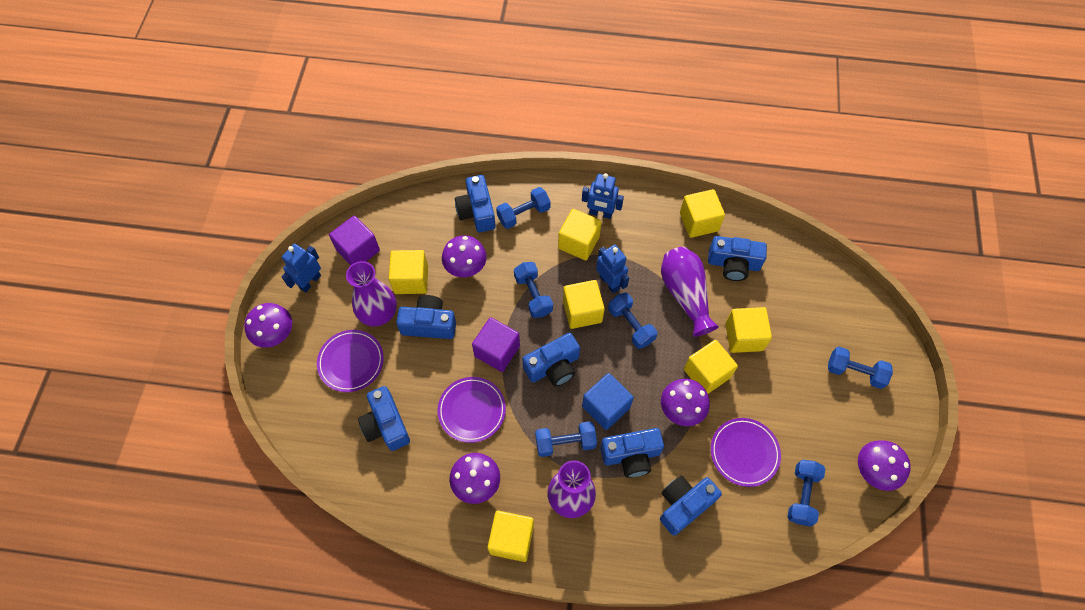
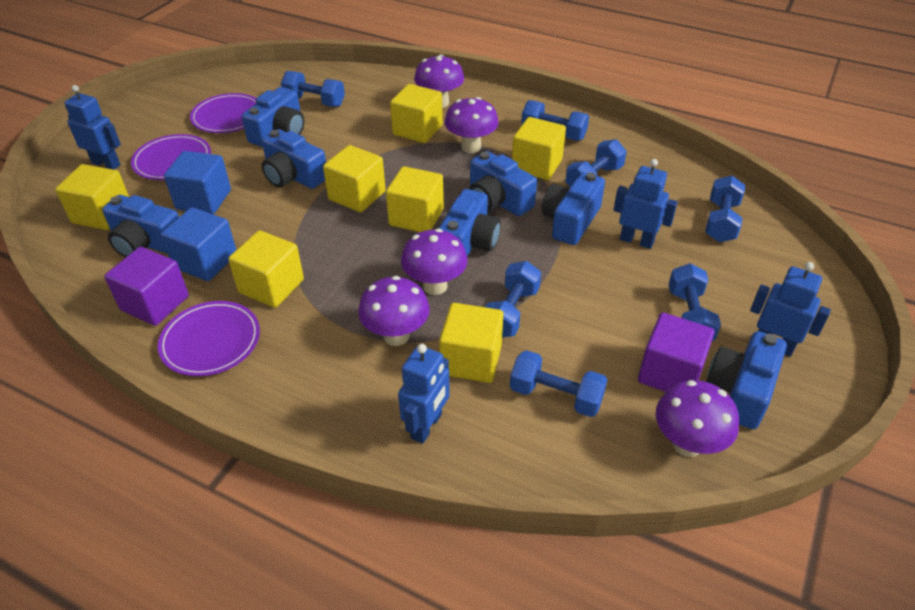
blue cube: 1 -> 2
blue dumbbell: 6 -> 7
blue robot: 3 -> 4
purple vase: 3 -> 0

